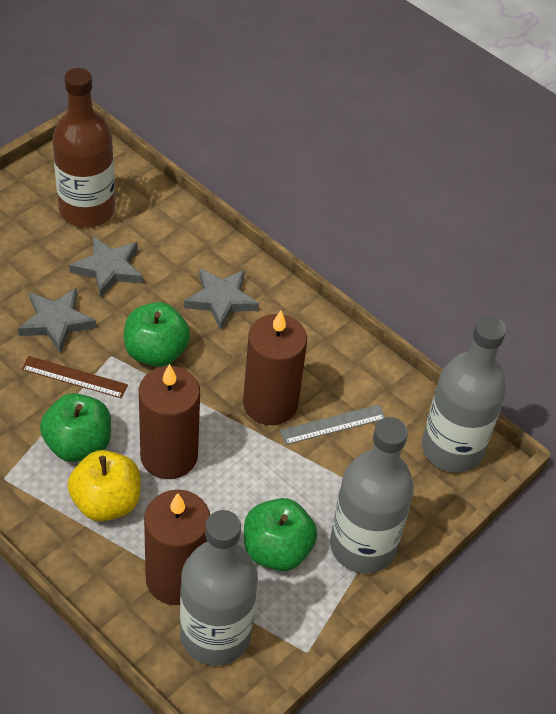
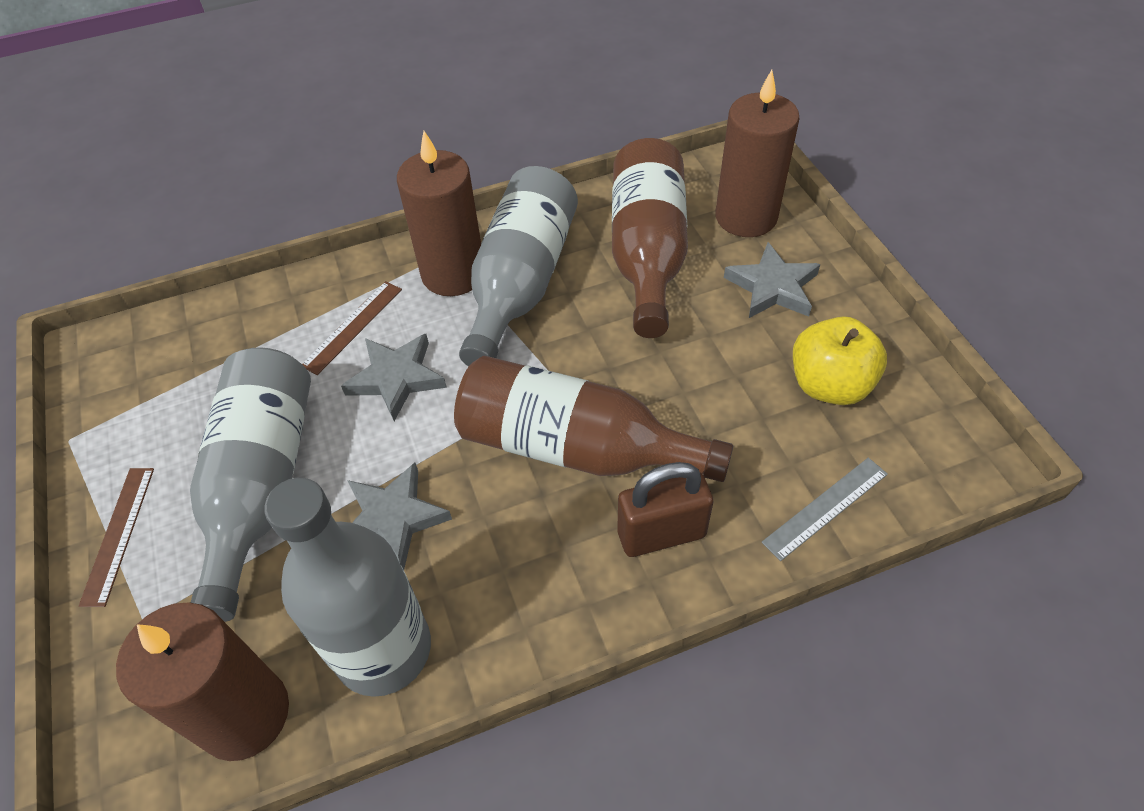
brown bottle: 1 -> 2
brown padlock: 0 -> 1
brown ruler: 1 -> 2
green apple: 3 -> 0

